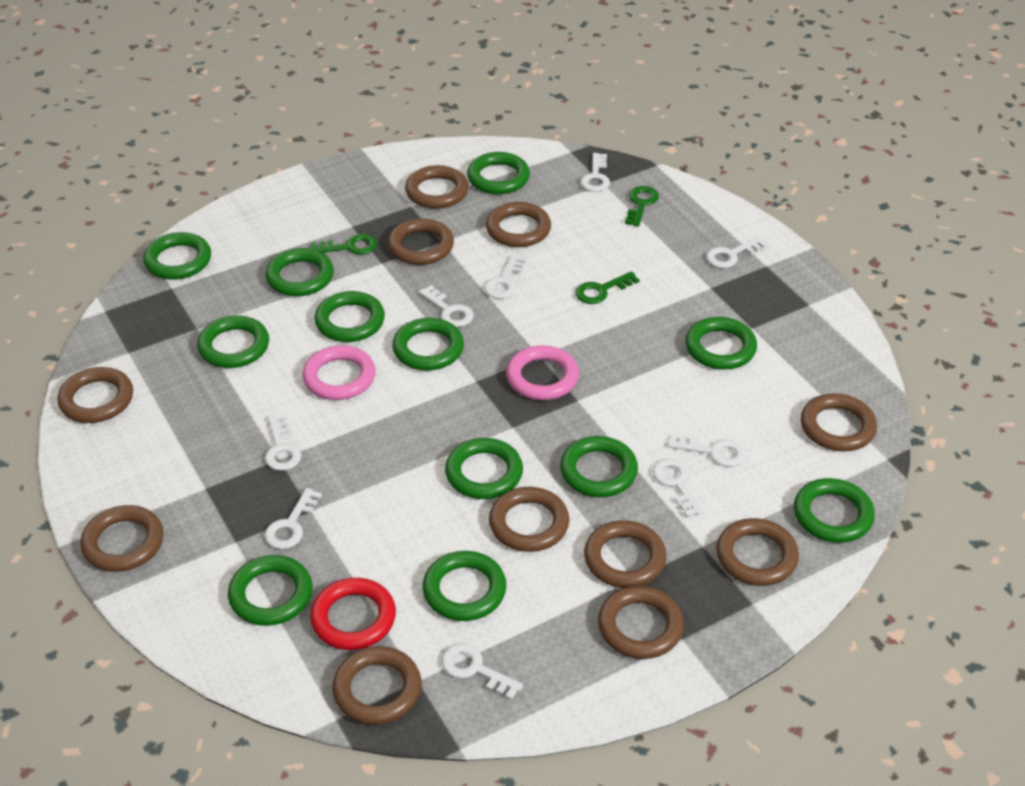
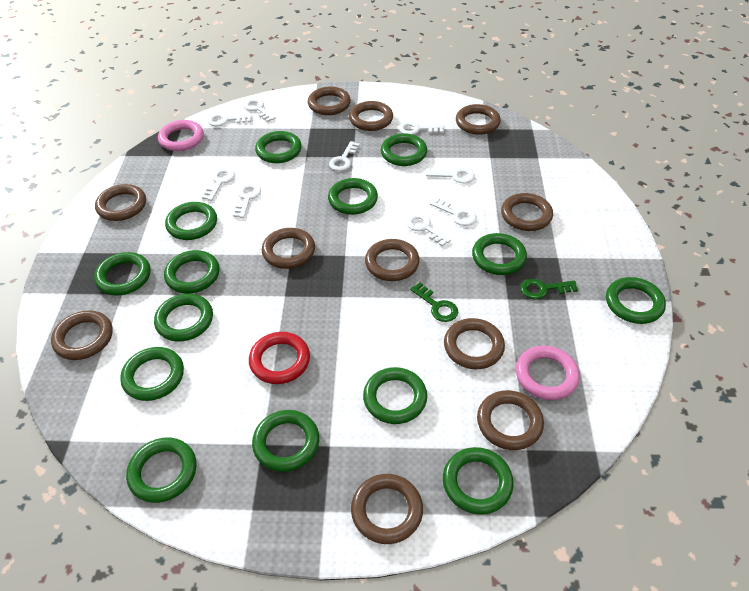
green key: 3 -> 2
green ring: 12 -> 14

